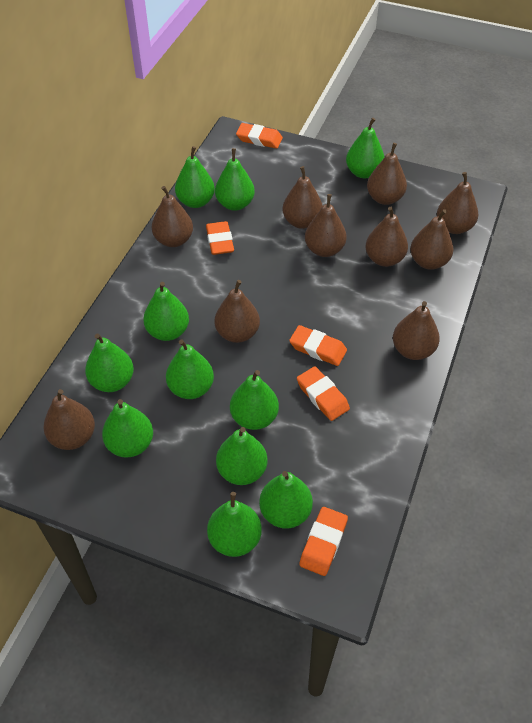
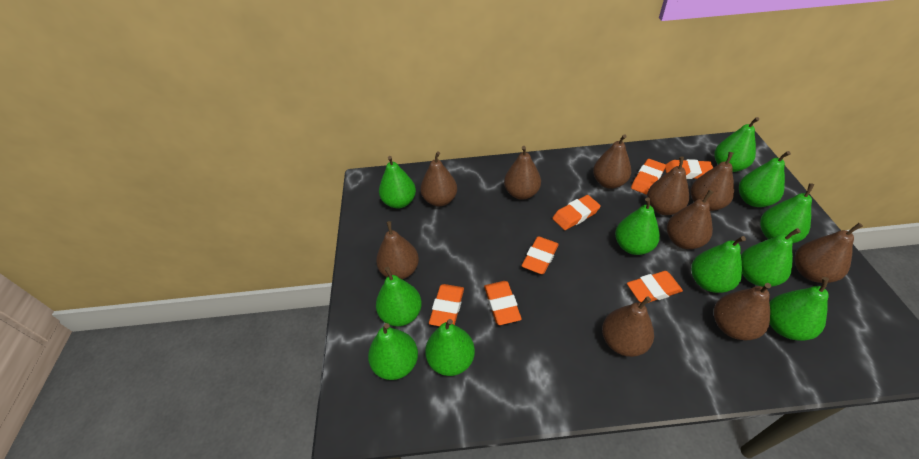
orange eraser: 5 -> 7

